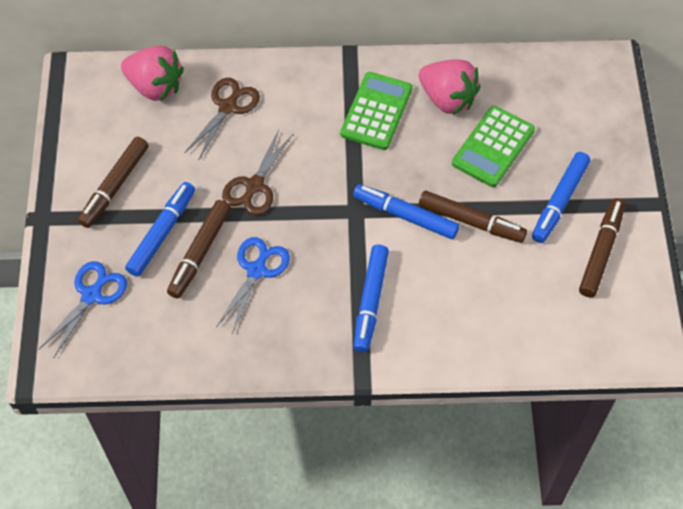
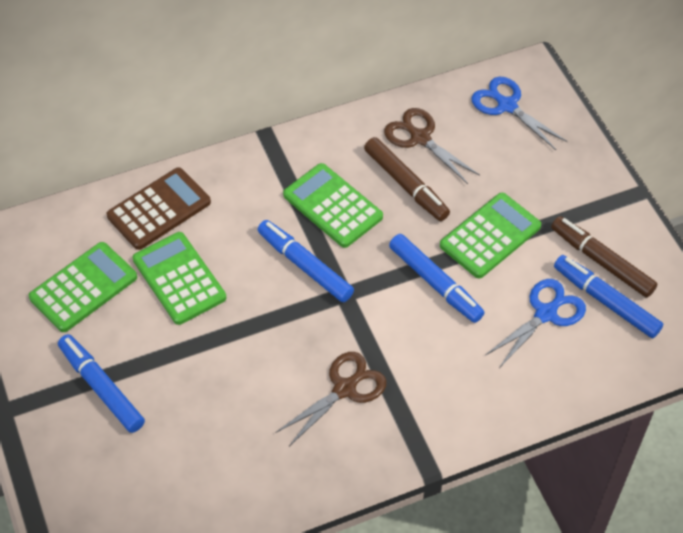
brown calculator: 0 -> 1
brown marker: 4 -> 2
green calculator: 2 -> 4
pink strawberry: 2 -> 0

